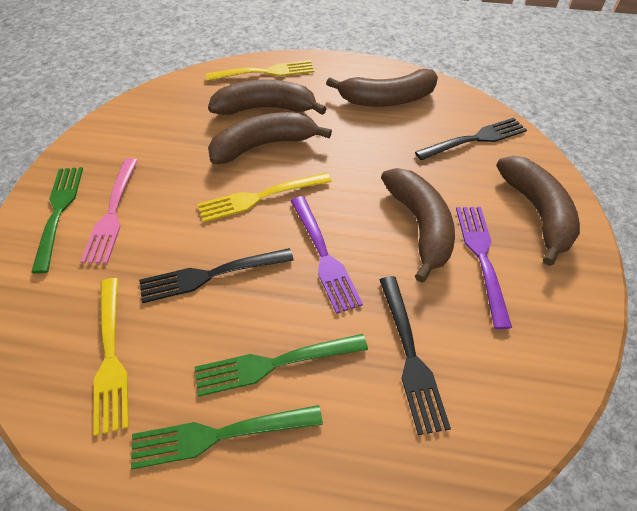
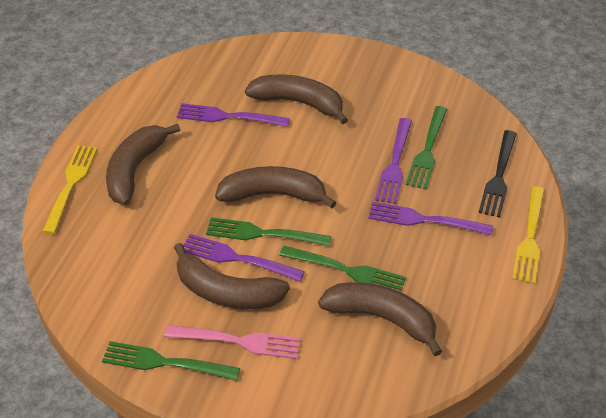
black fork: 3 -> 1
green fork: 3 -> 4
purple fork: 2 -> 4
yellow fork: 3 -> 2

